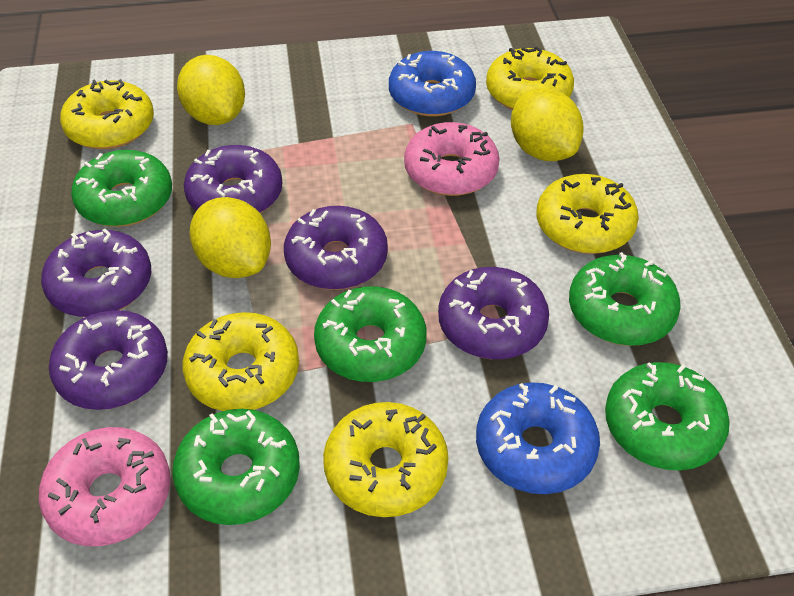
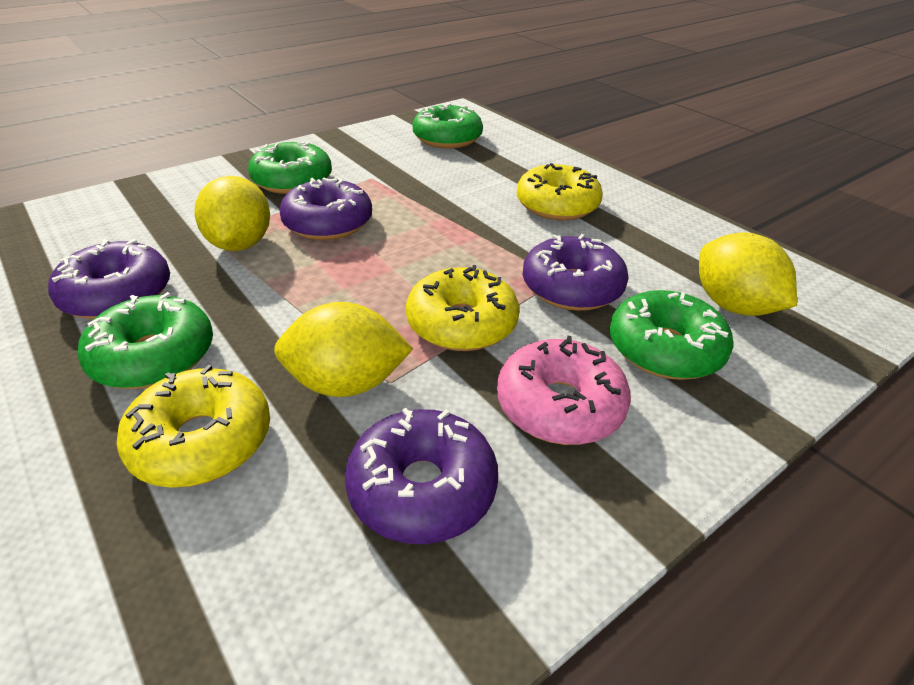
blue donut: 2 -> 0
green donut: 5 -> 4
pink donut: 2 -> 1
purple donut: 5 -> 4
yellow donut: 5 -> 3

